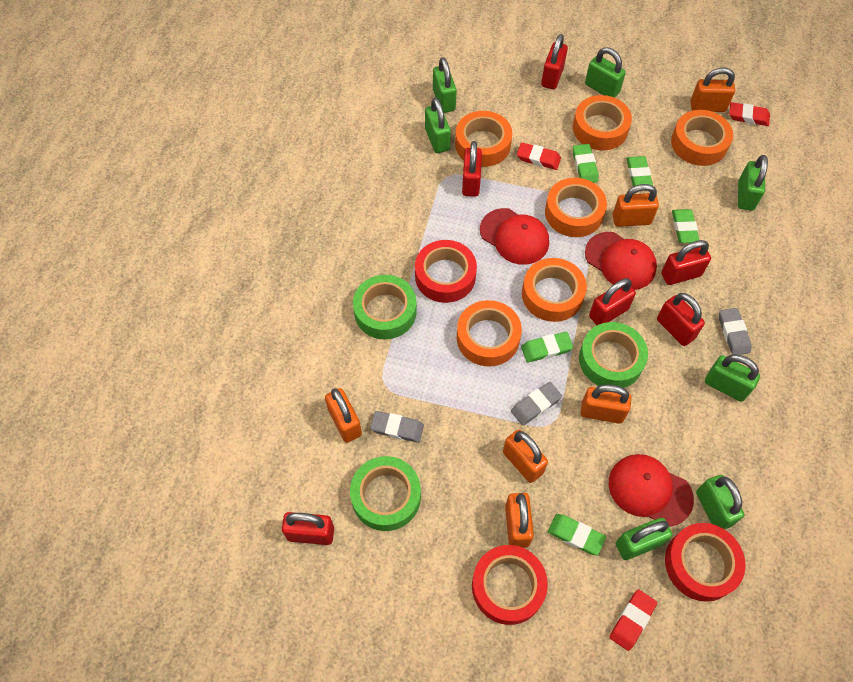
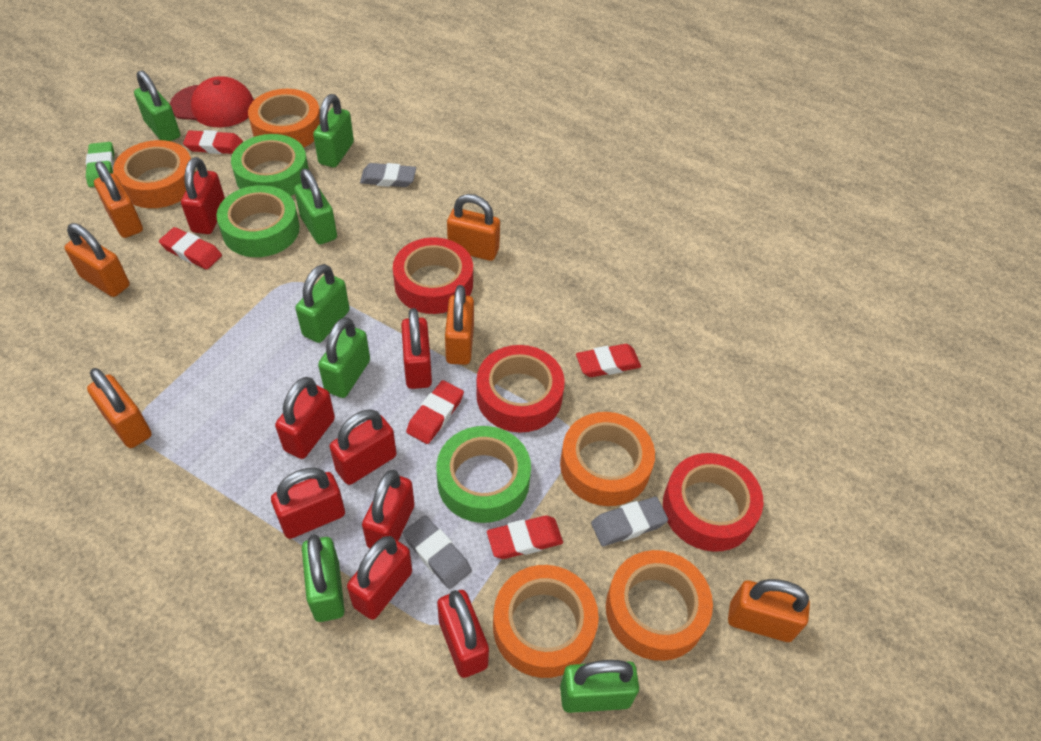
green eraser: 5 -> 1
orange tape: 6 -> 5
red cap: 3 -> 1
red eraser: 3 -> 5
red padlock: 6 -> 8

